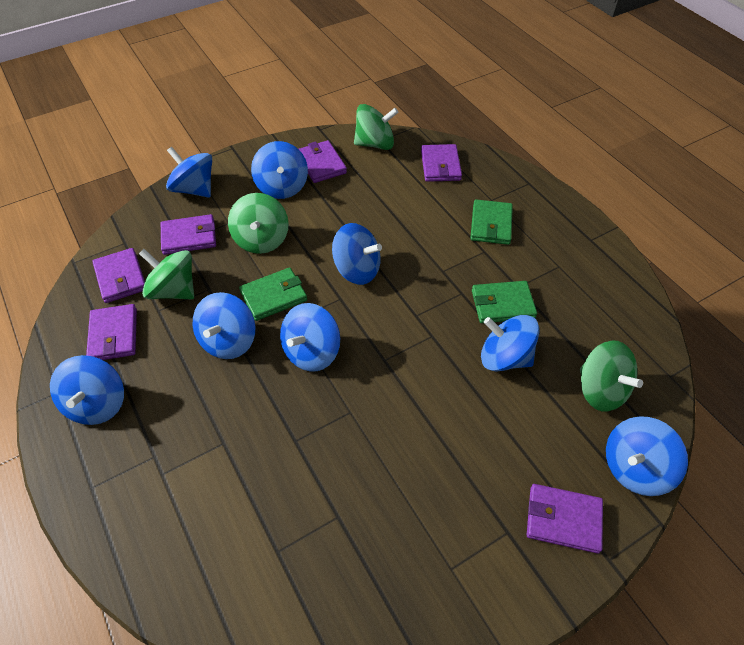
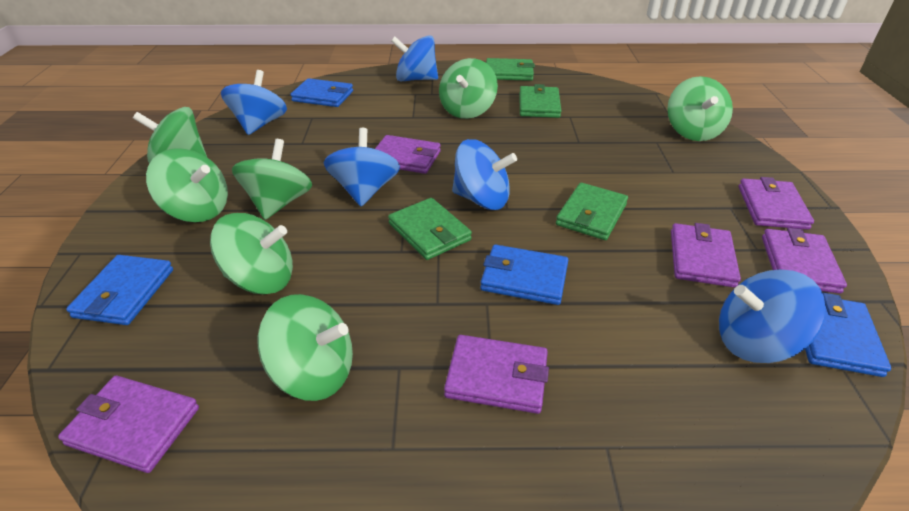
blue spinning top: 8 -> 5
blue wallet: 0 -> 4
green spinning top: 4 -> 7
green wallet: 3 -> 4

